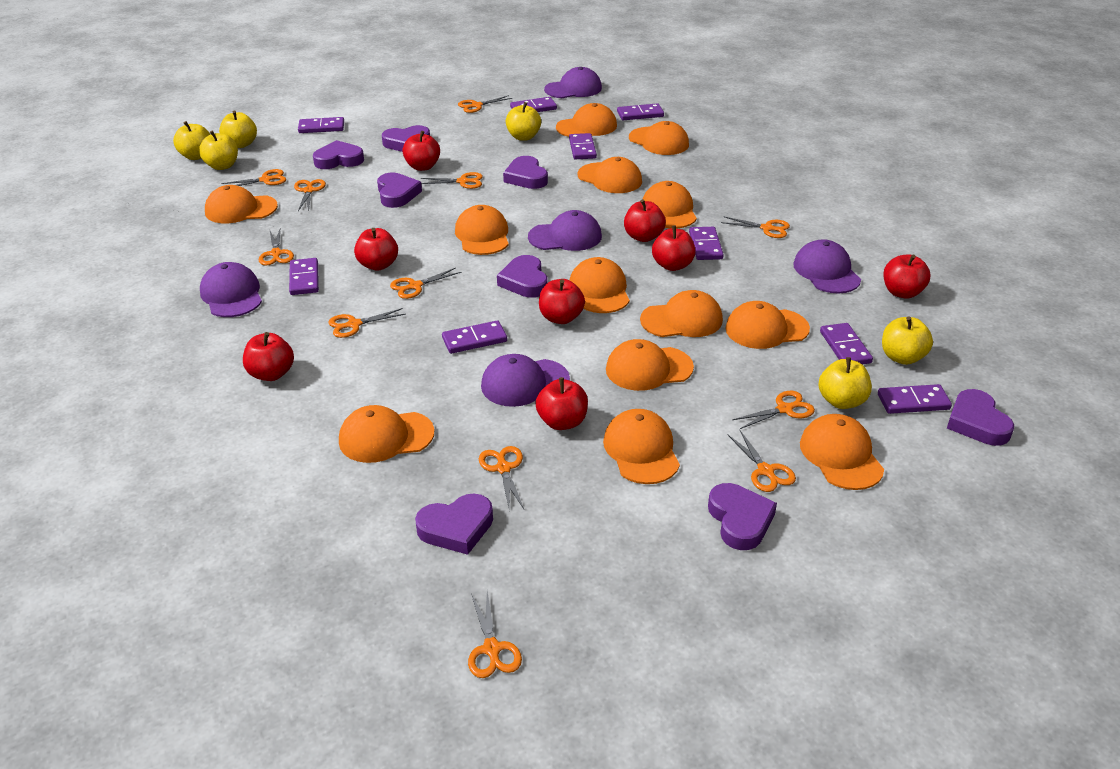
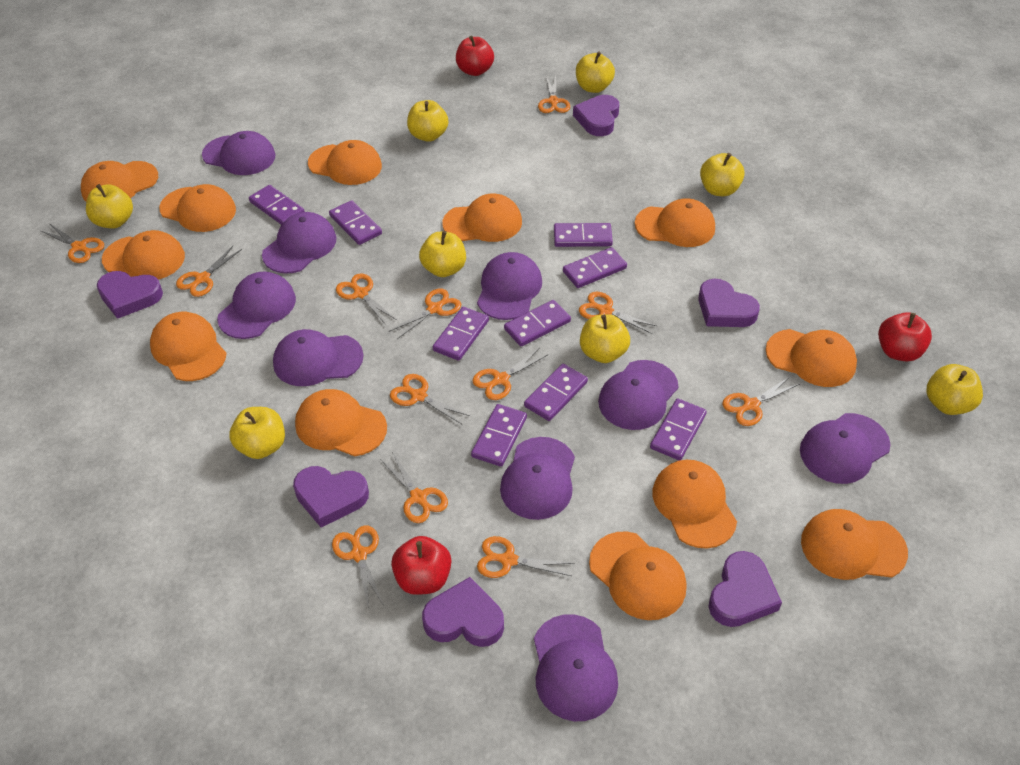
orange cap: 13 -> 12
purple cap: 5 -> 9
purple heart: 8 -> 6
red apple: 8 -> 3
yellow apple: 6 -> 8

